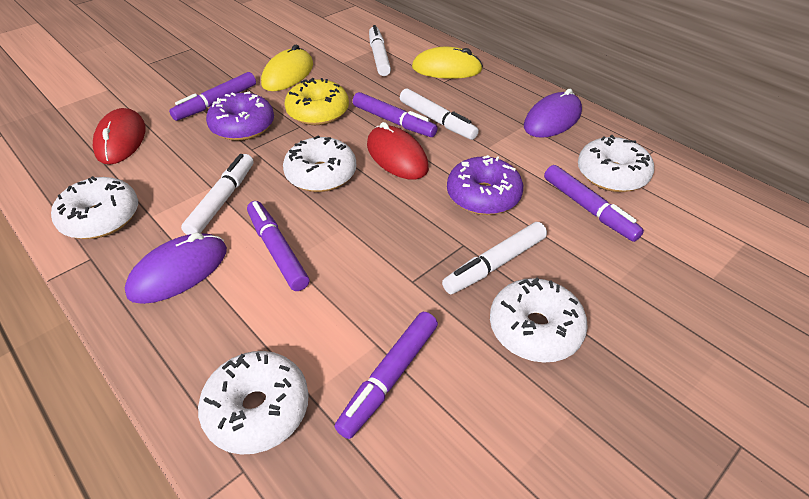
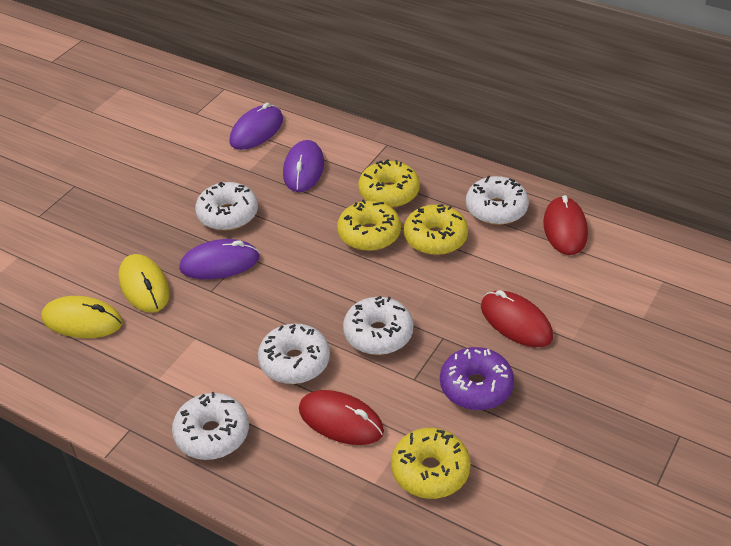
purple donut: 2 -> 1
purple marker: 5 -> 0
purple mouse: 2 -> 3
red mouse: 2 -> 3
white marker: 4 -> 0
yellow donut: 1 -> 4

